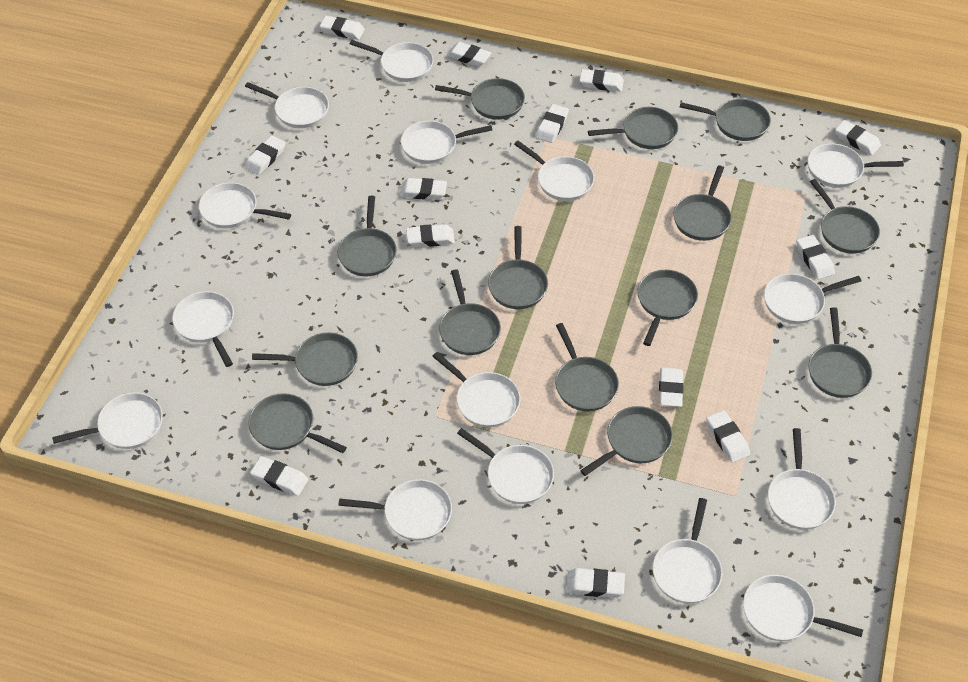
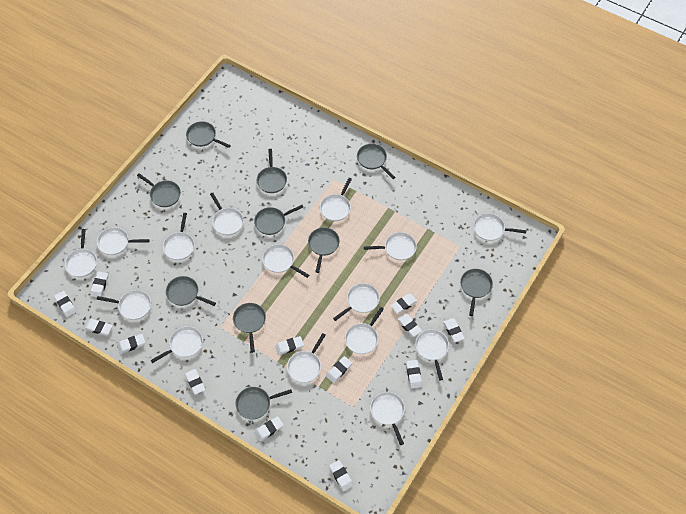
grey pan: 14 -> 10

